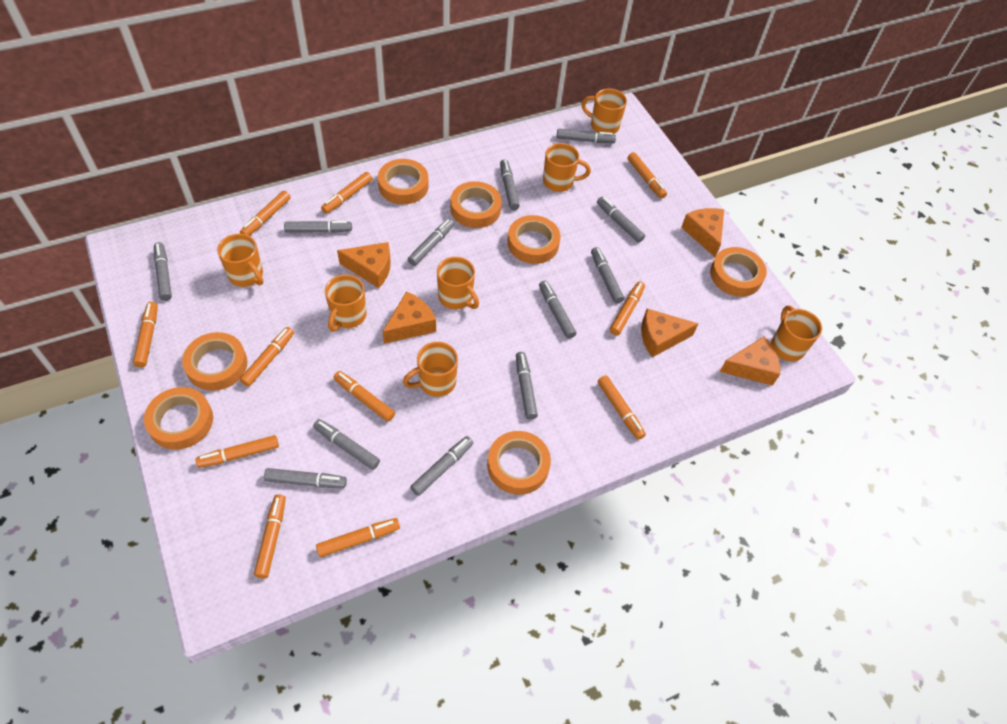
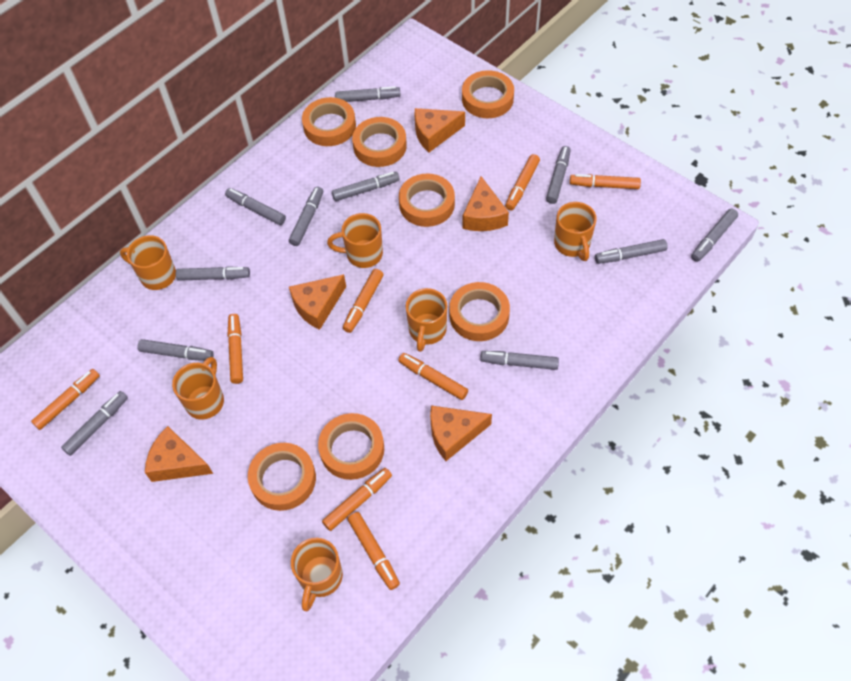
grey marker: 12 -> 11
orange marker: 11 -> 8
orange mug: 7 -> 6

